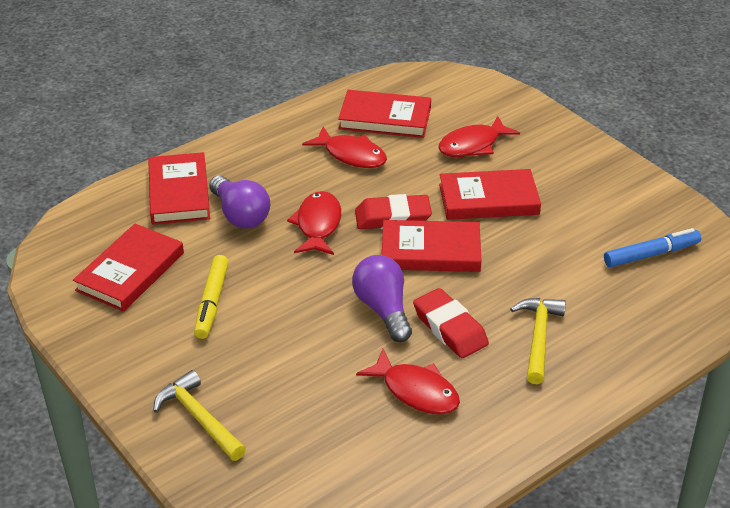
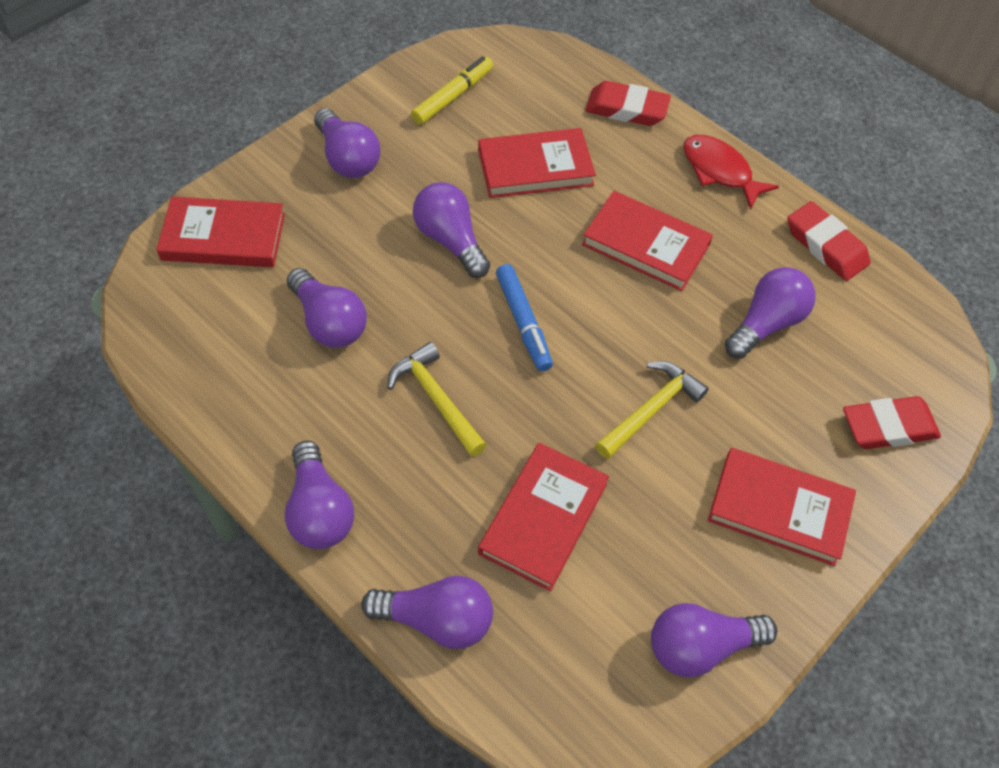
purple light bulb: 2 -> 7
red eraser: 2 -> 3
red fish: 4 -> 1

